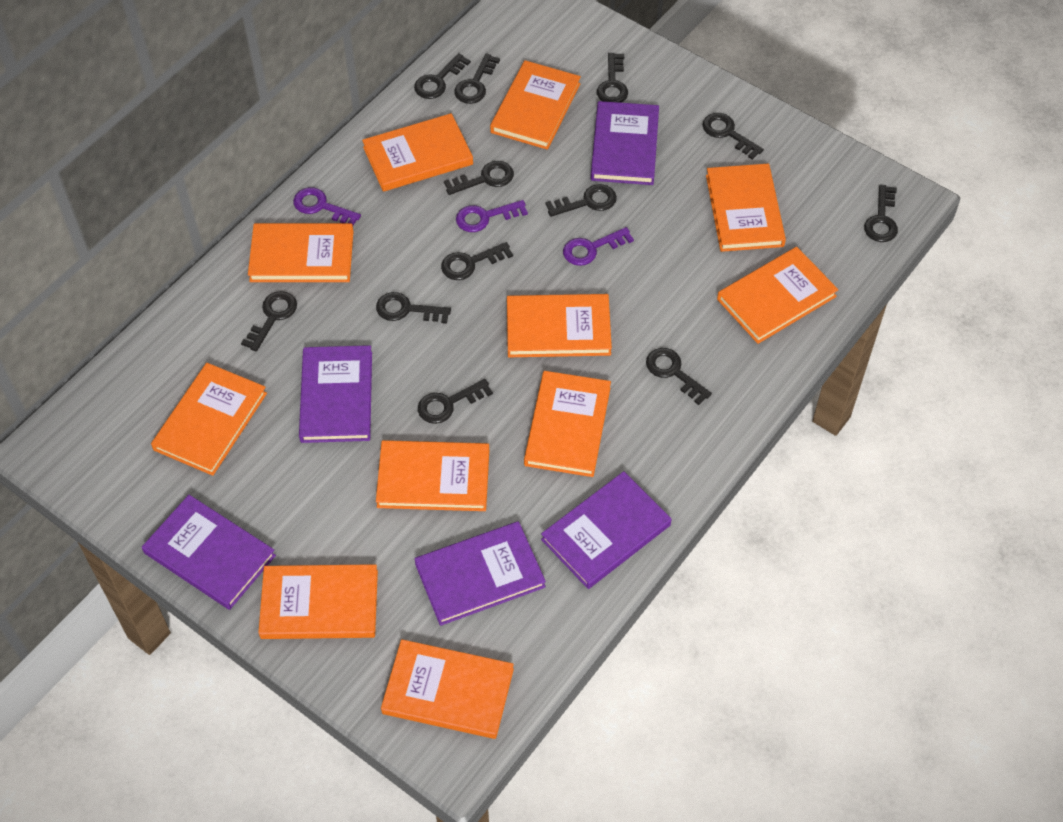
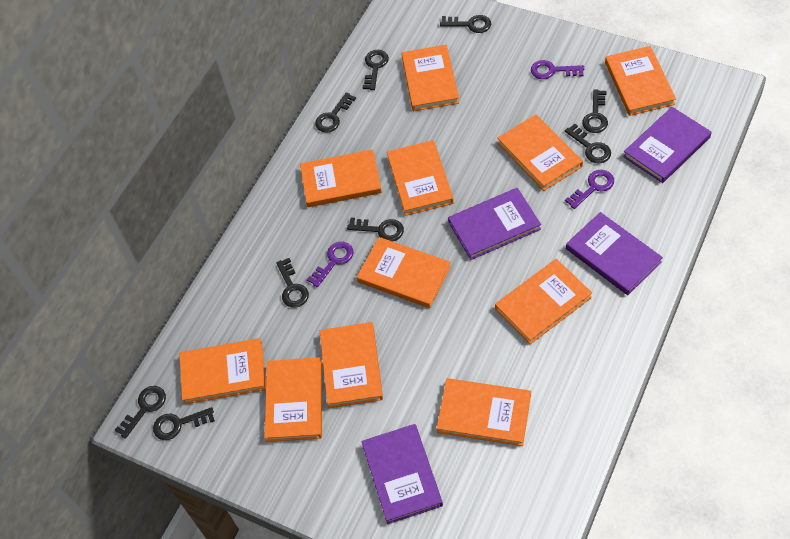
black key: 12 -> 9
purple book: 5 -> 4

